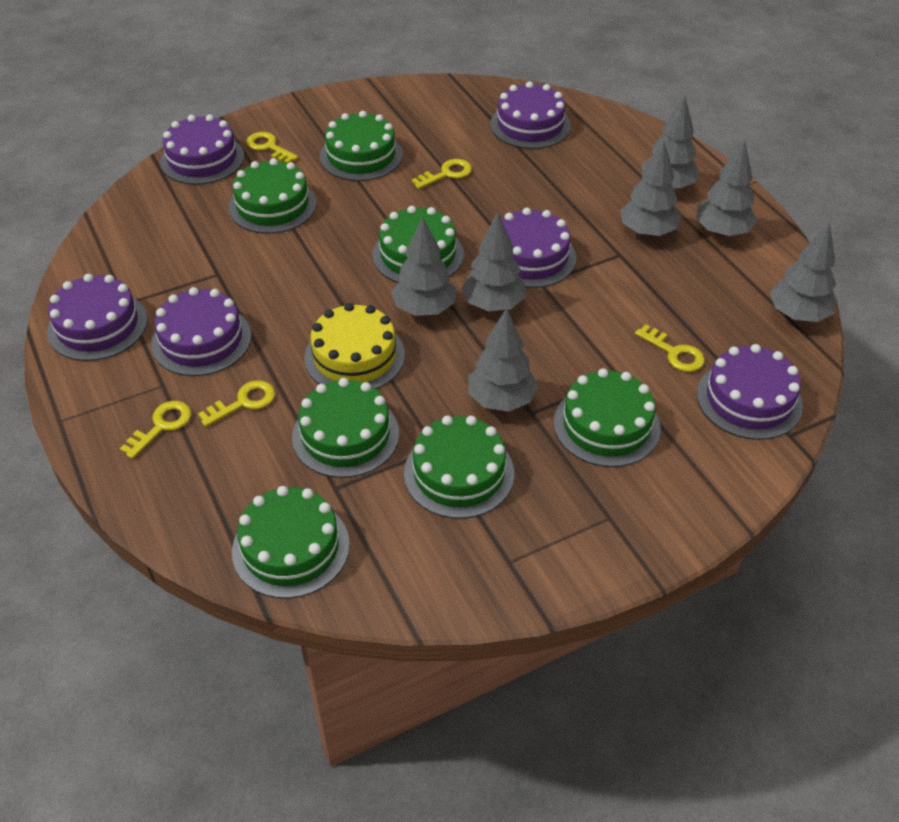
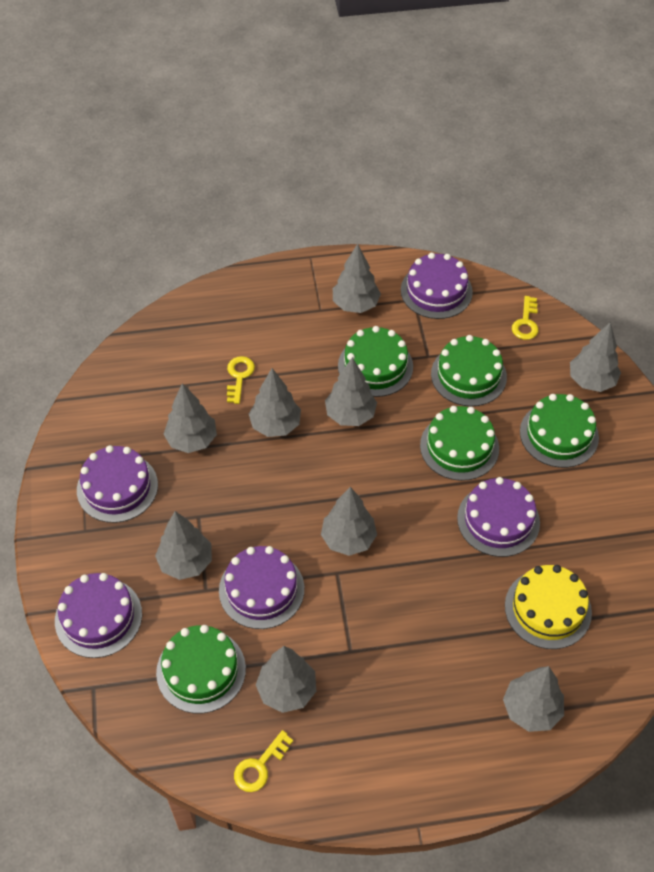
green cake: 7 -> 5
grey tree: 7 -> 9
purple cake: 6 -> 5
yellow key: 5 -> 3

